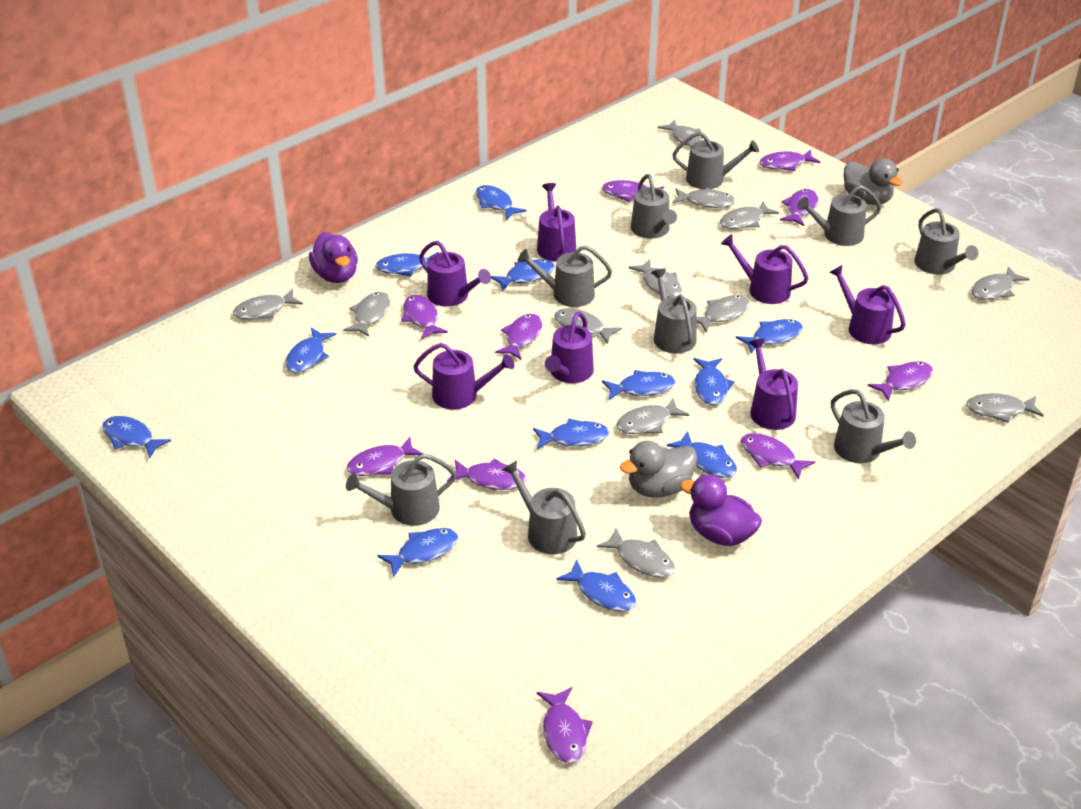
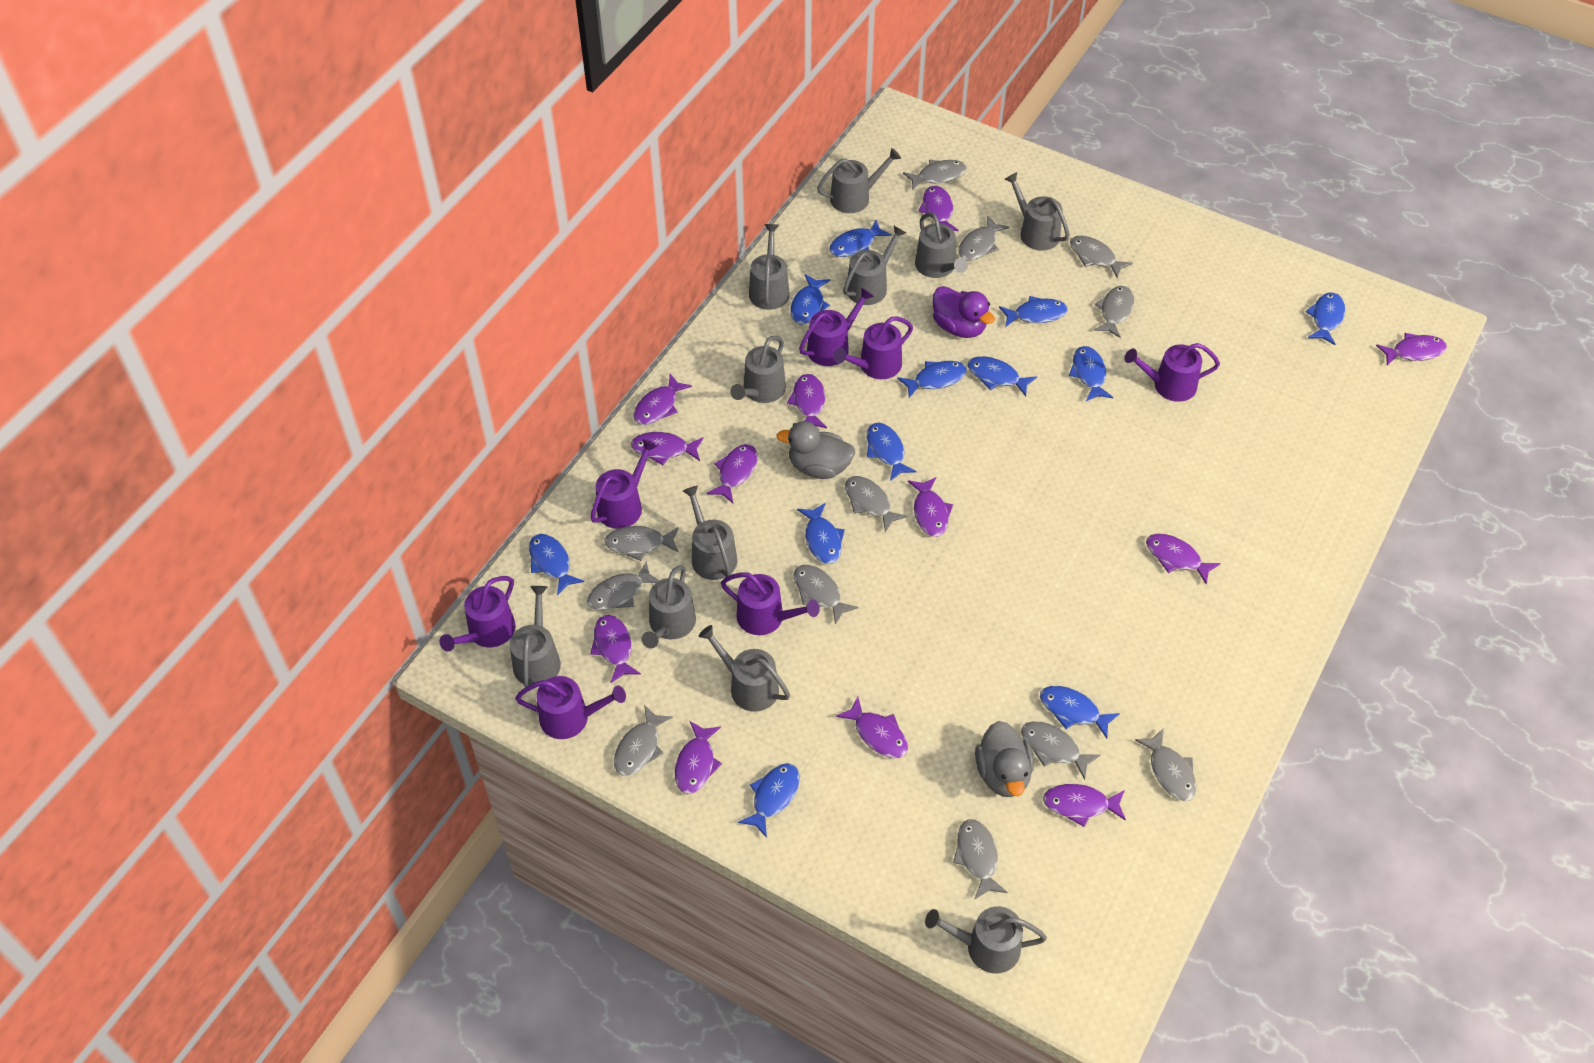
grey watering can: 9 -> 11
purple duck: 2 -> 1
purple fish: 10 -> 12

